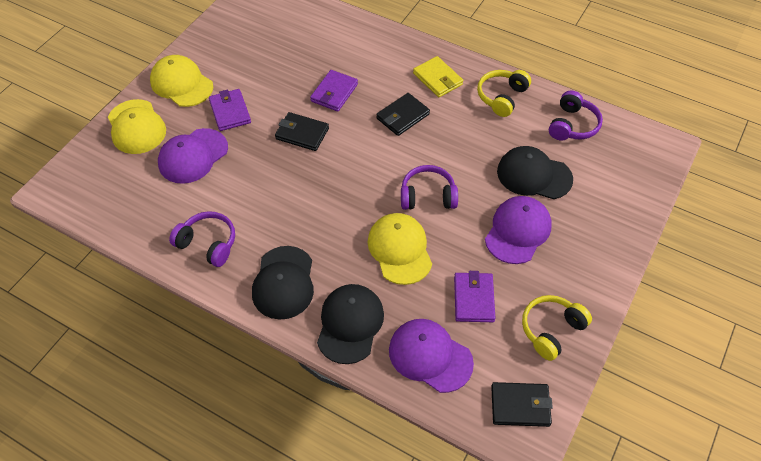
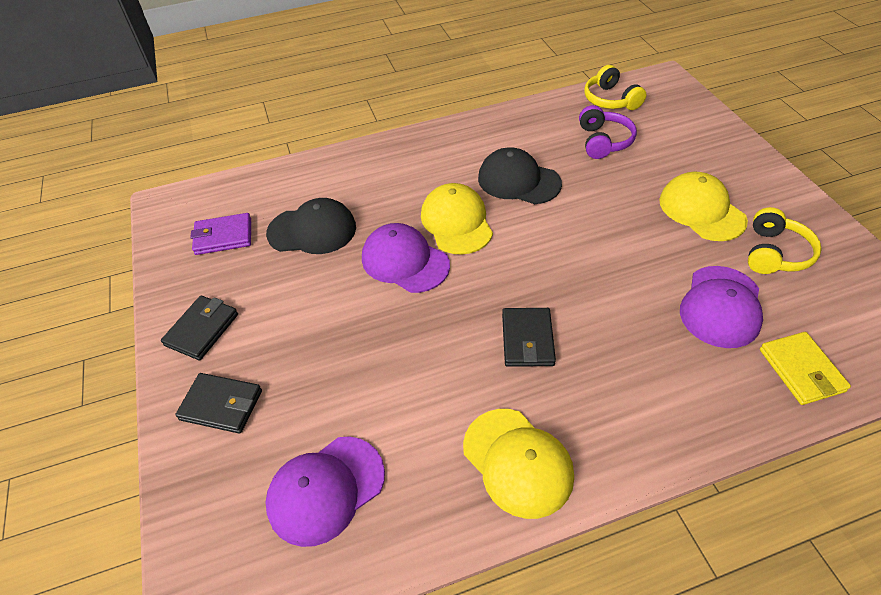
black cap: 3 -> 2
purple headphones: 3 -> 1
purple wallet: 3 -> 1

